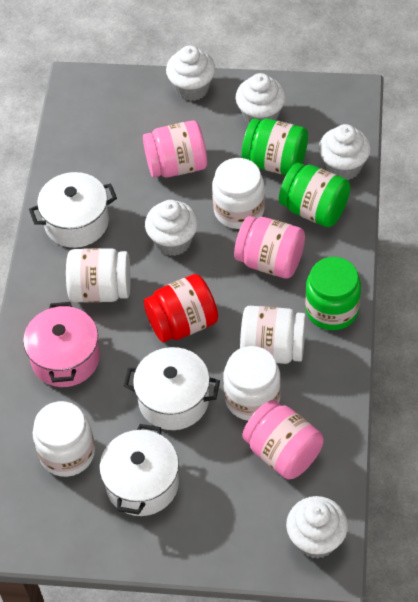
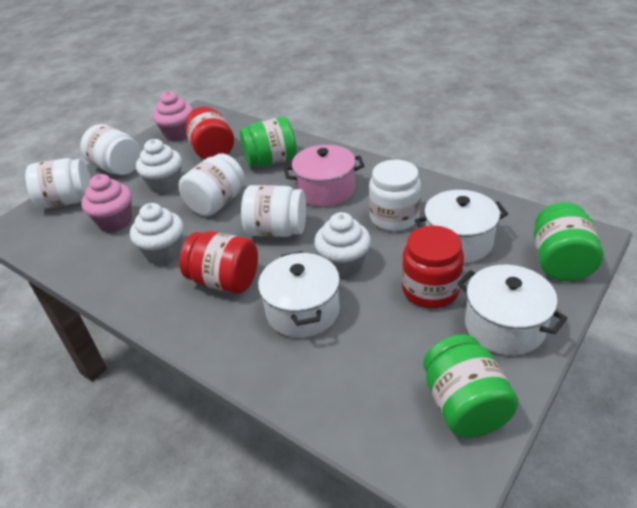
pink cupcake: 0 -> 2
pink jar: 3 -> 0
red jar: 1 -> 3
white cupcake: 5 -> 3

